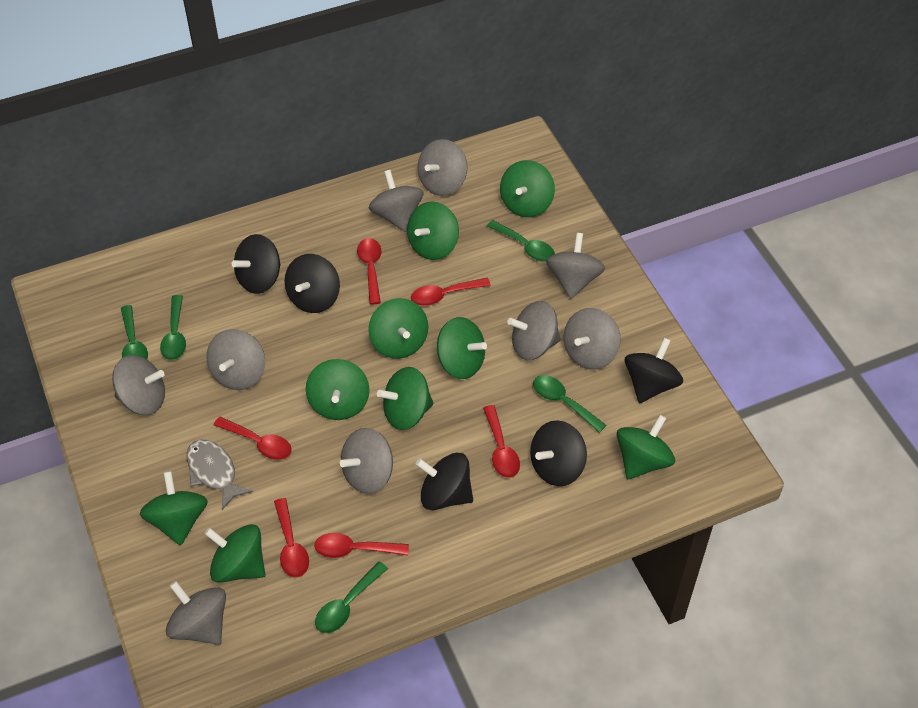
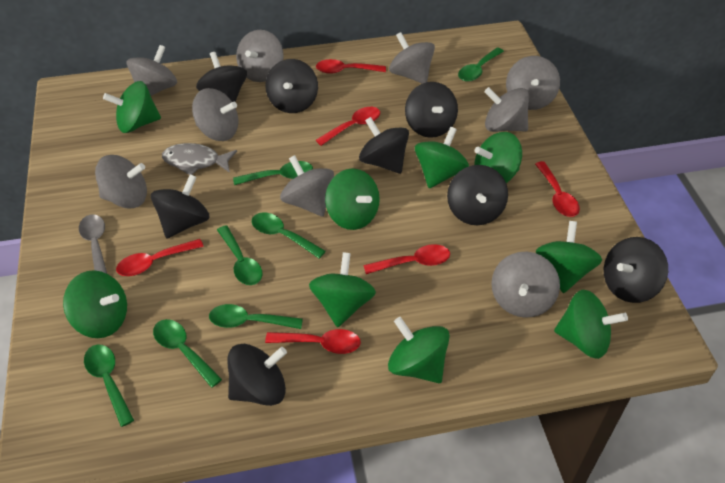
black spinning top: 5 -> 8
green spoon: 5 -> 7
grey spoon: 0 -> 1

